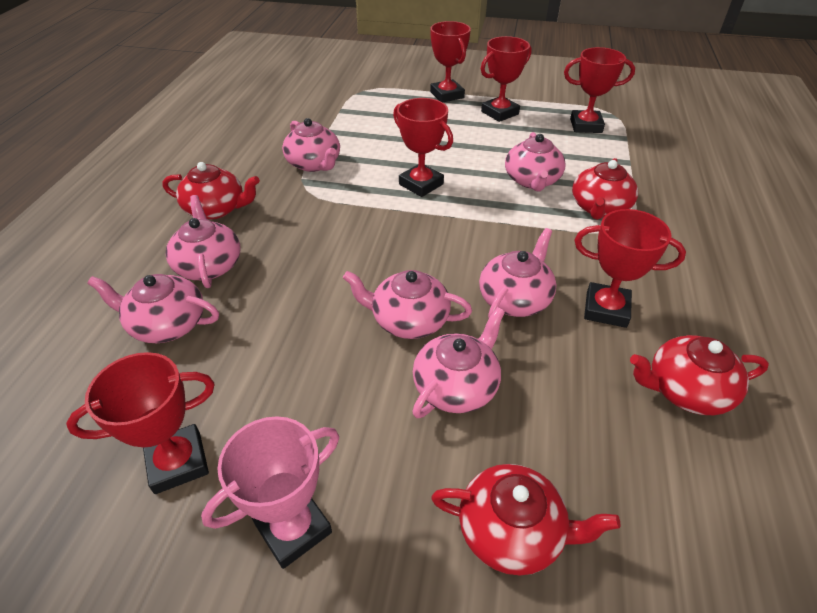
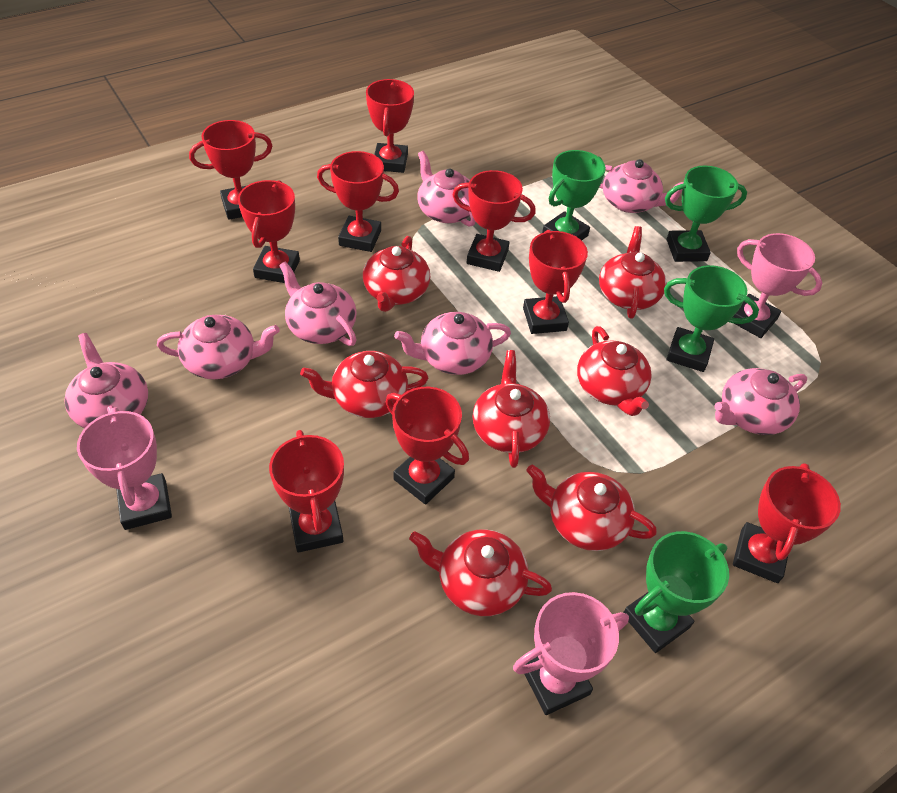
green trophy: 0 -> 4
pink trophy: 1 -> 3
red teapot: 4 -> 7
red trophy: 6 -> 9

